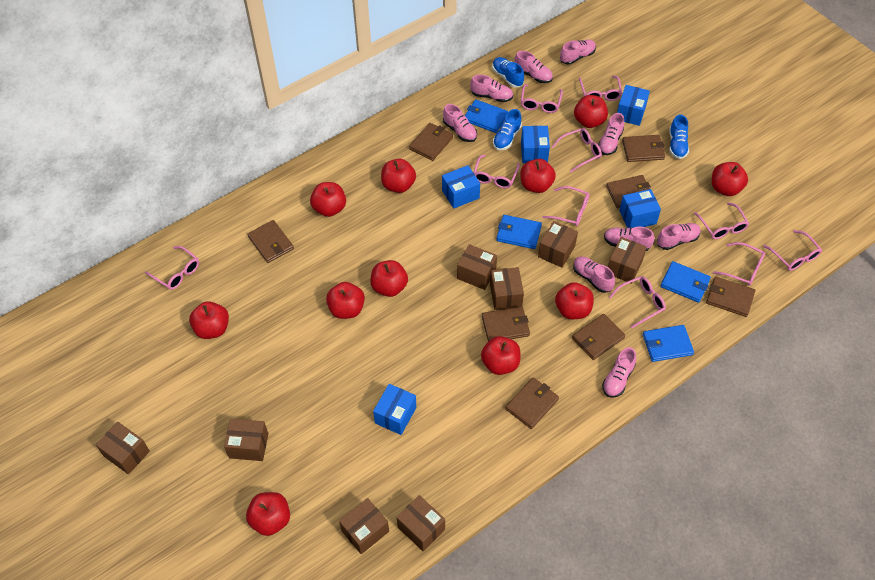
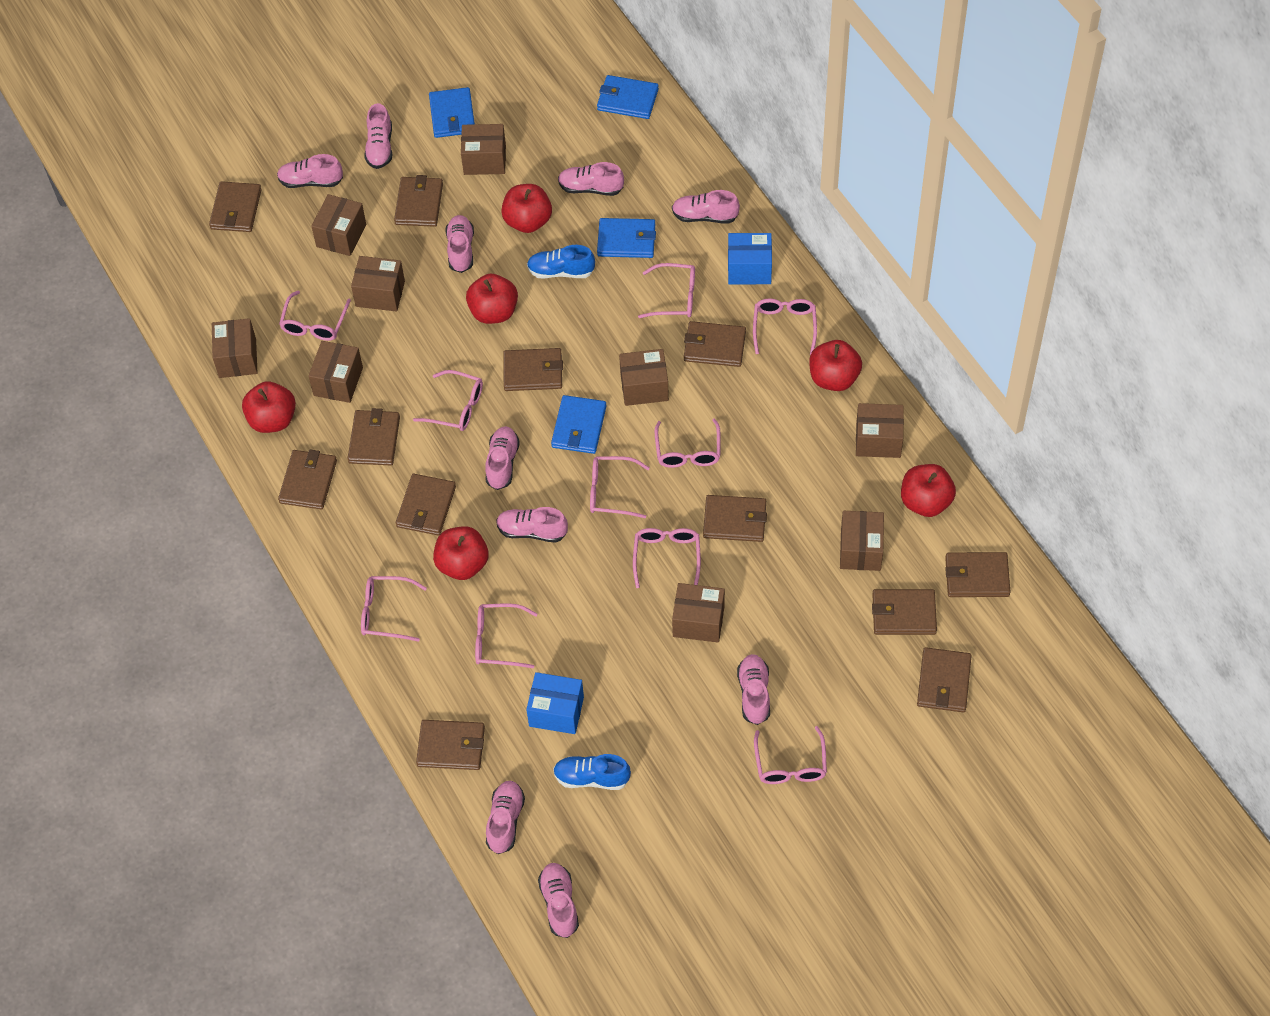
blue box: 5 -> 2
blue shoe: 3 -> 2
brown box: 8 -> 9
brown wallet: 8 -> 12
pink shoe: 9 -> 10
red apple: 11 -> 6

